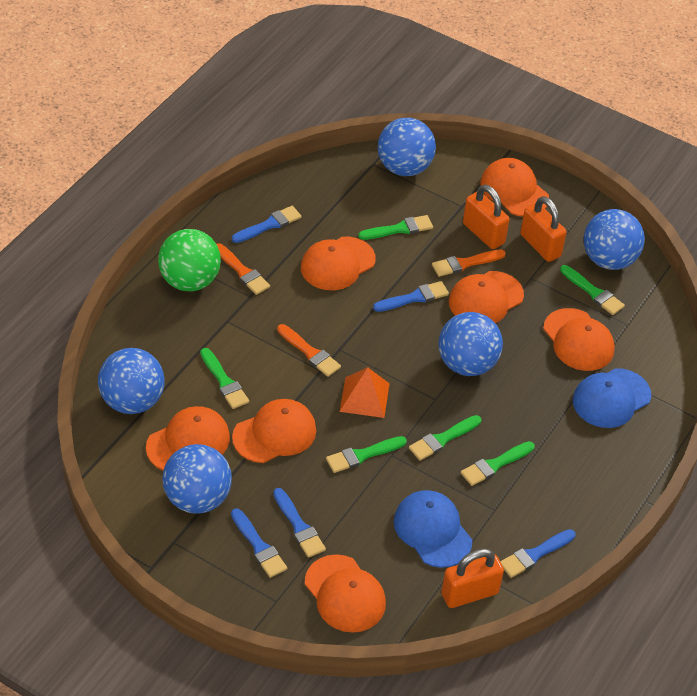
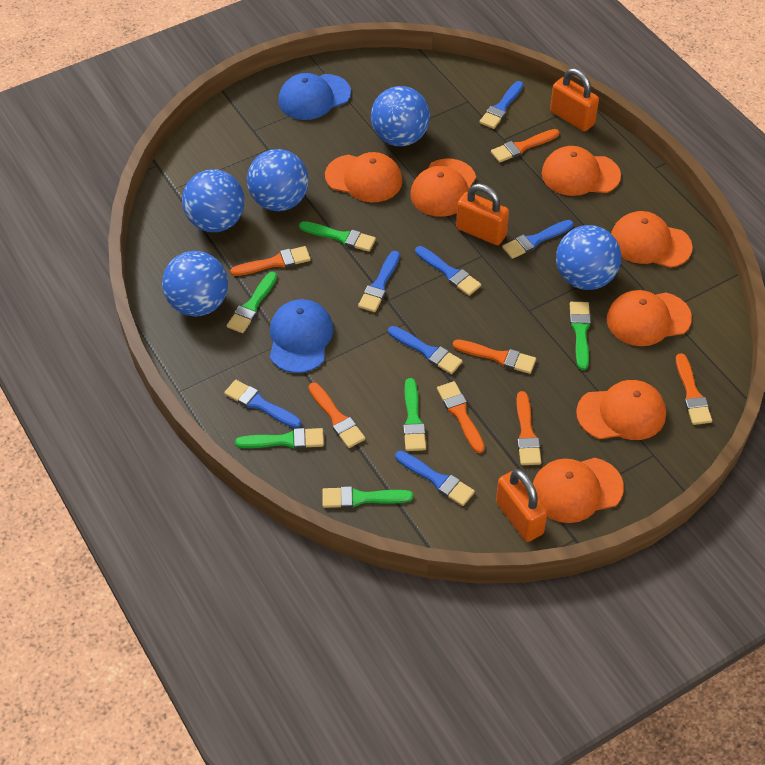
blue brush: 5 -> 7
green ball: 1 -> 0
orange brush: 3 -> 7
orange pyramid: 1 -> 0

